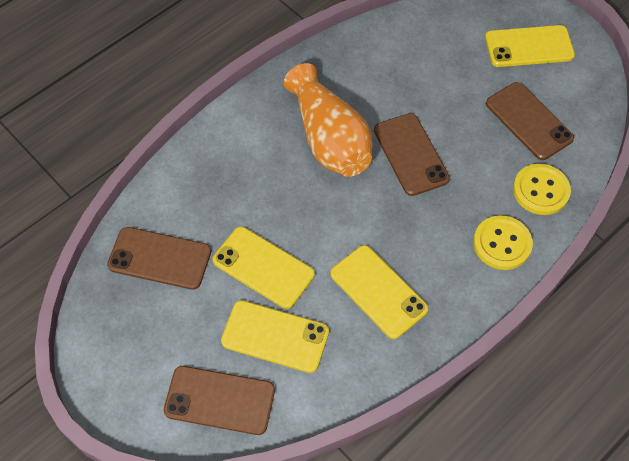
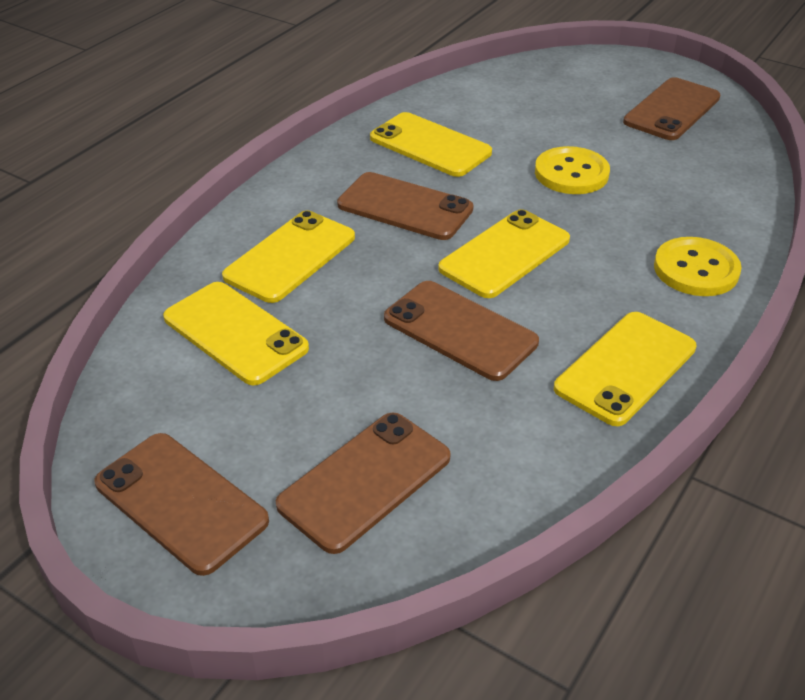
brown phone: 4 -> 5
orange vase: 1 -> 0
yellow phone: 4 -> 5

